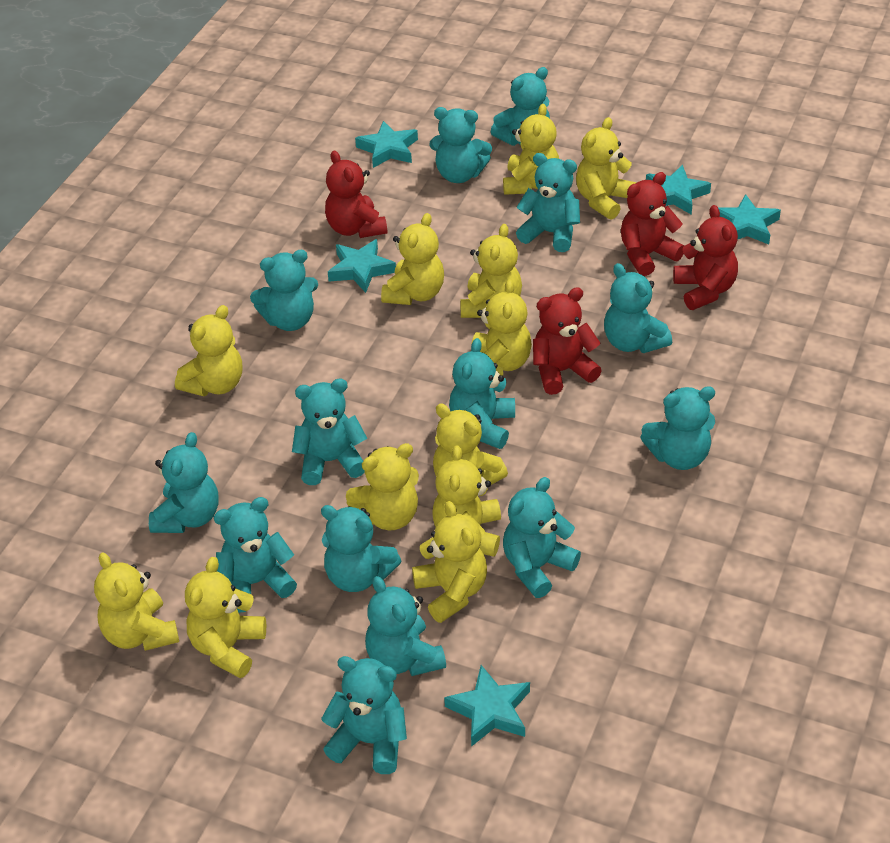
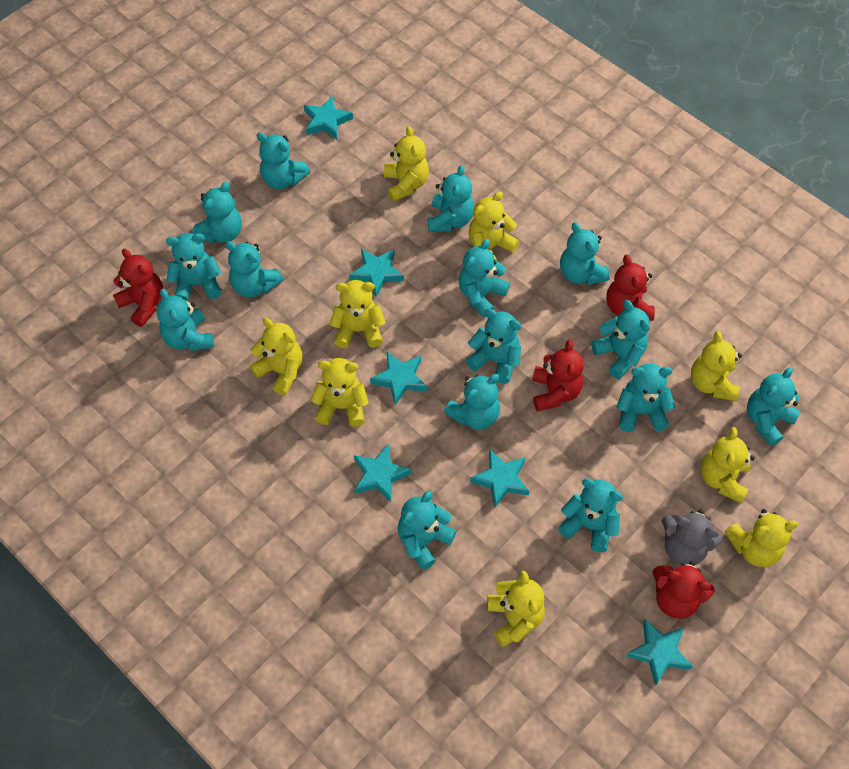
grey teddy bear: 0 -> 1
turquoise star: 5 -> 6
turquoise teddy bear: 14 -> 15
yellow teddy bear: 12 -> 9

